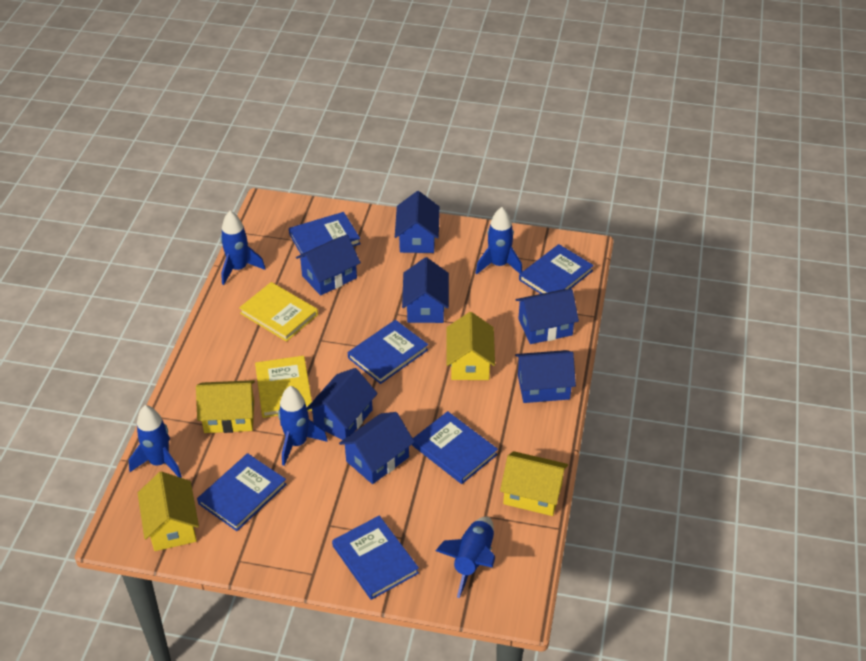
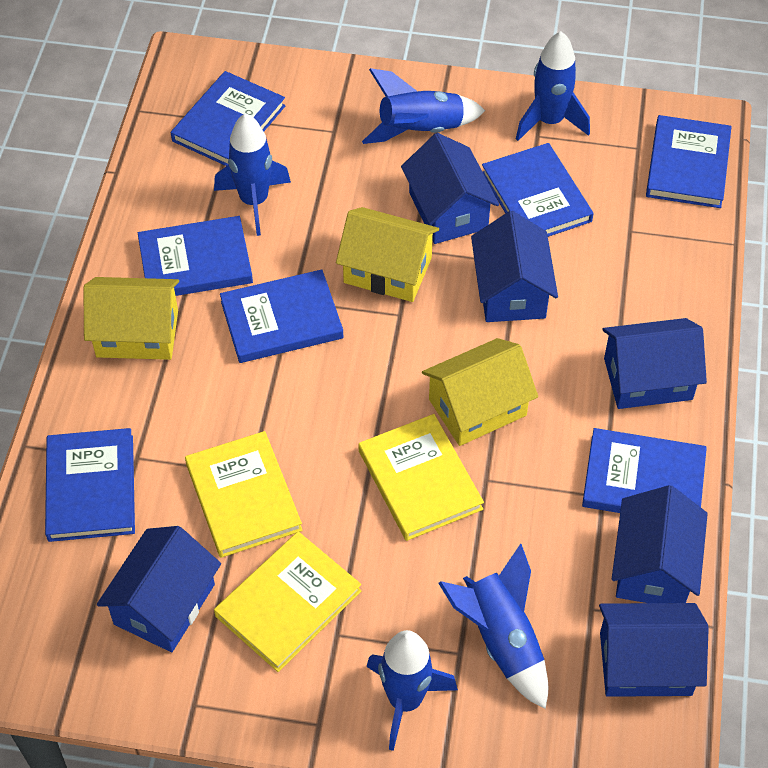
blue book: 6 -> 7
blue house: 7 -> 6
yellow book: 2 -> 3
yellow house: 4 -> 3

